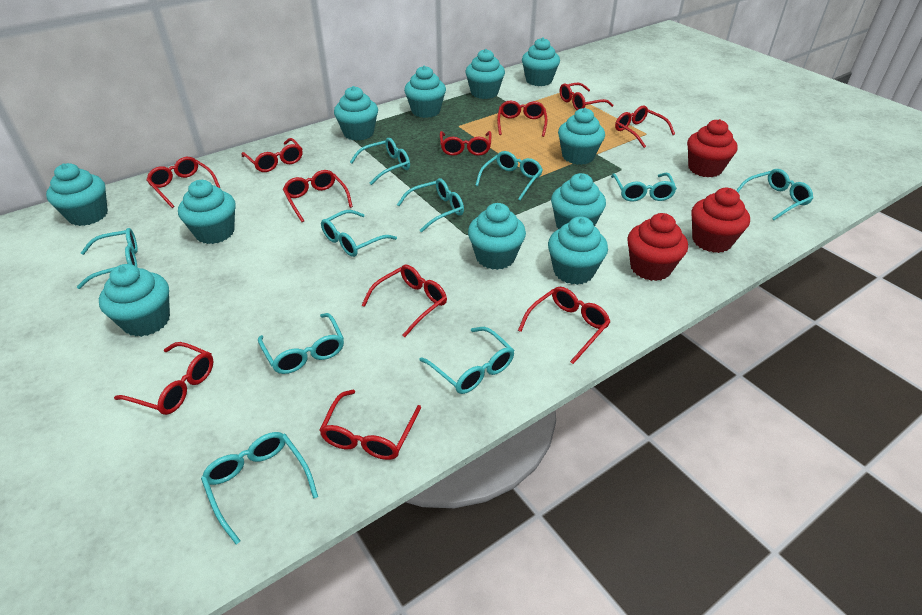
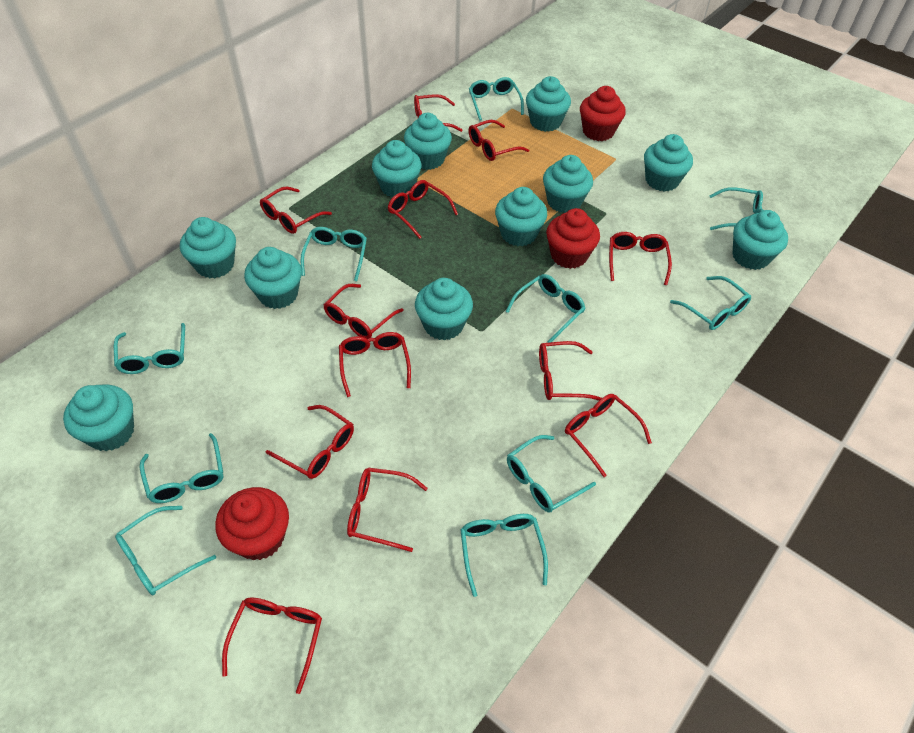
red glasses: 11 -> 12

